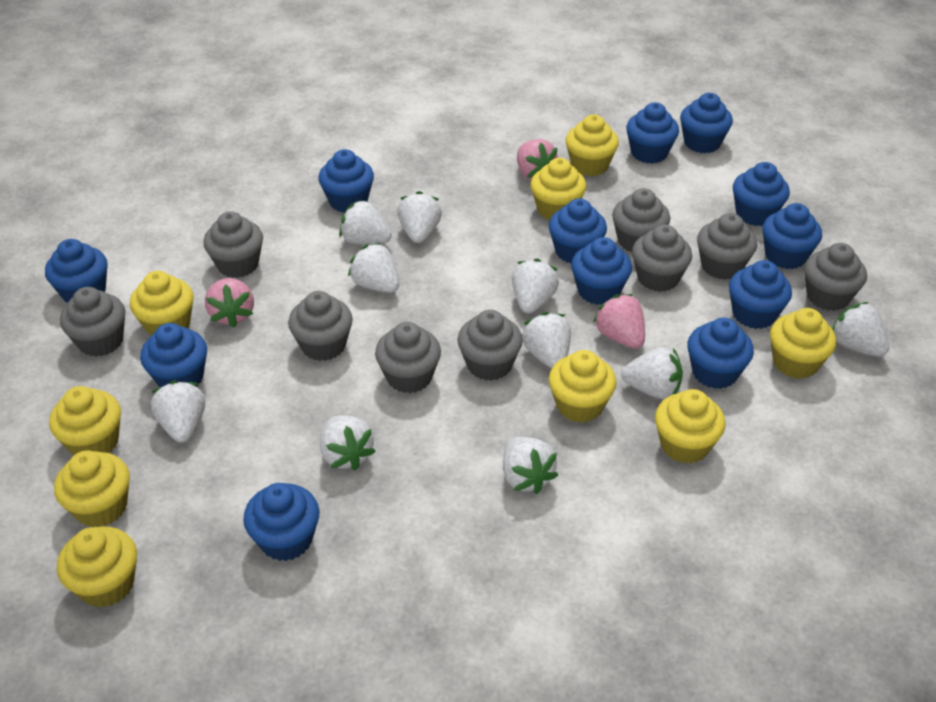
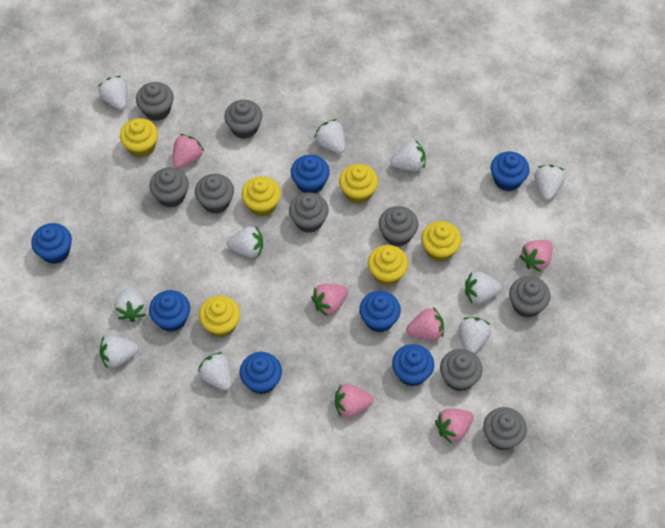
blue cupcake: 12 -> 7
pink strawberry: 3 -> 6
yellow cupcake: 9 -> 6

